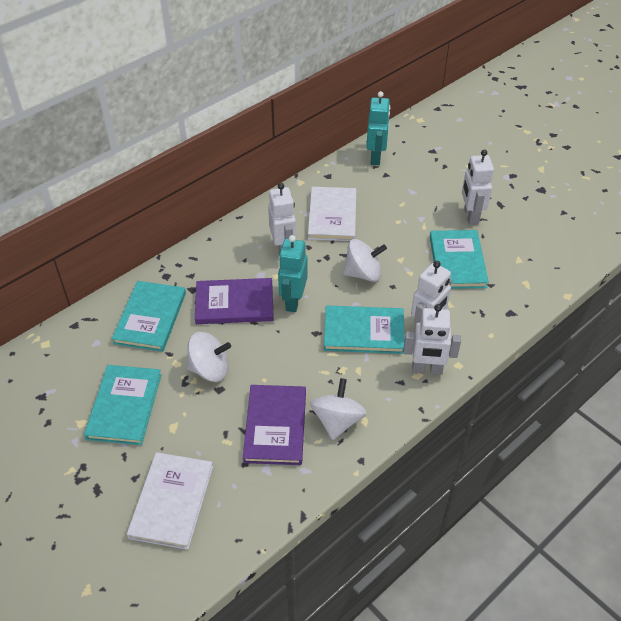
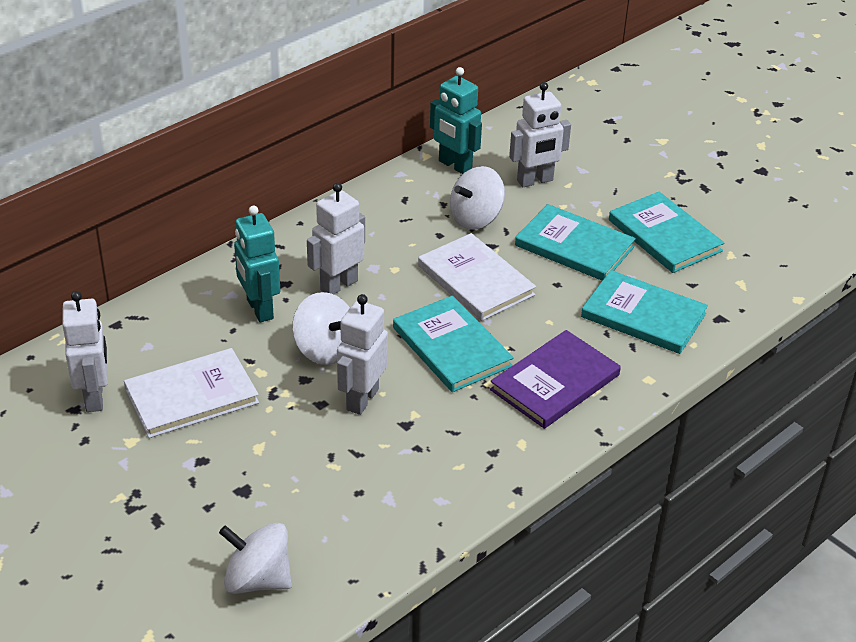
purple book: 2 -> 1

